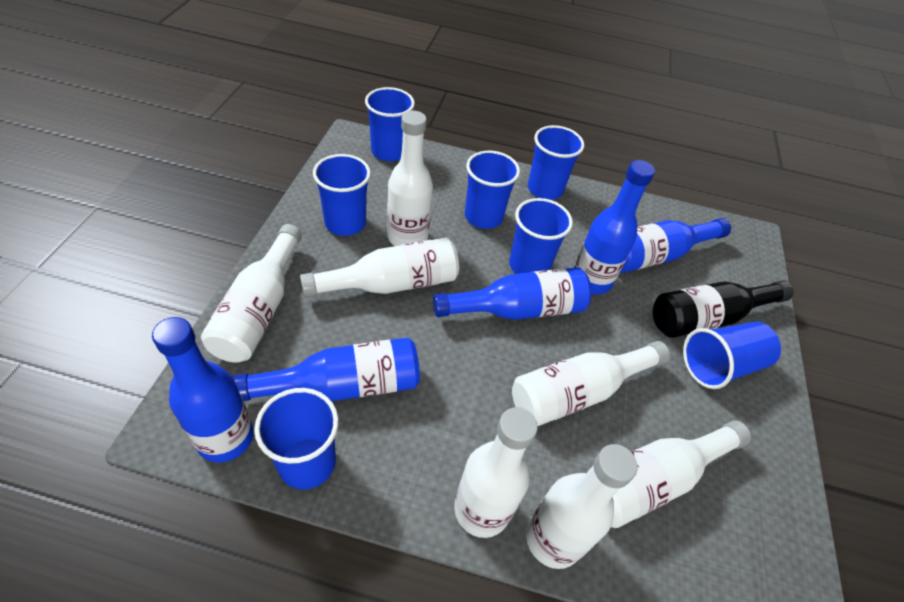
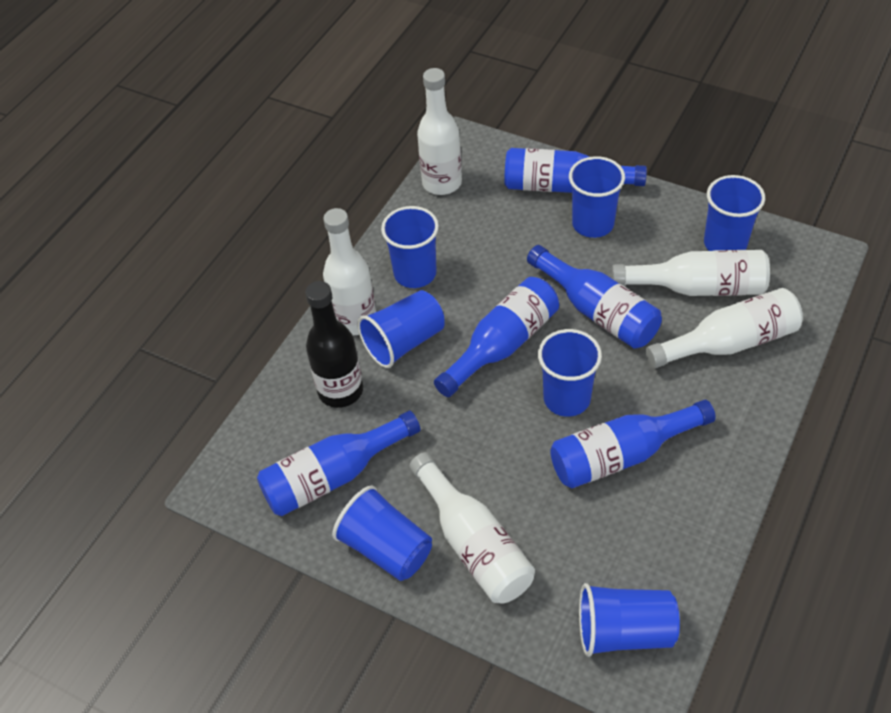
white bottle: 7 -> 5

